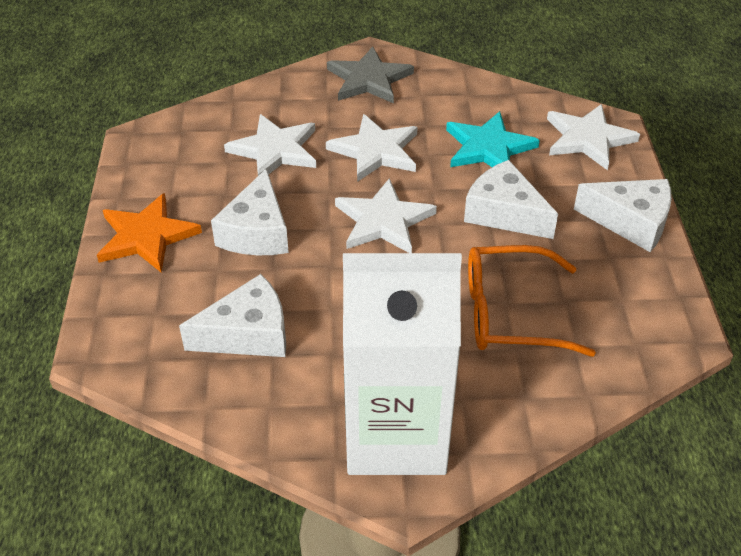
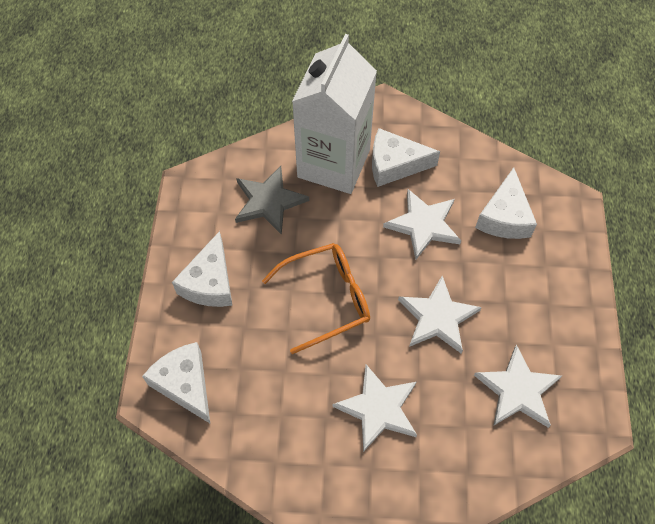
orange star: 1 -> 0
turquoise star: 1 -> 0

